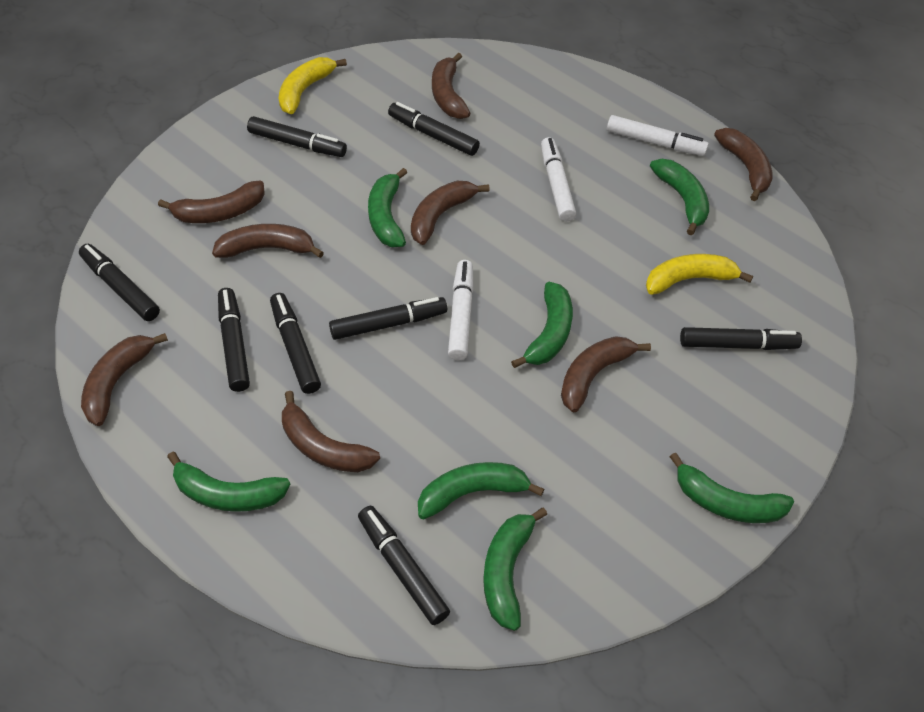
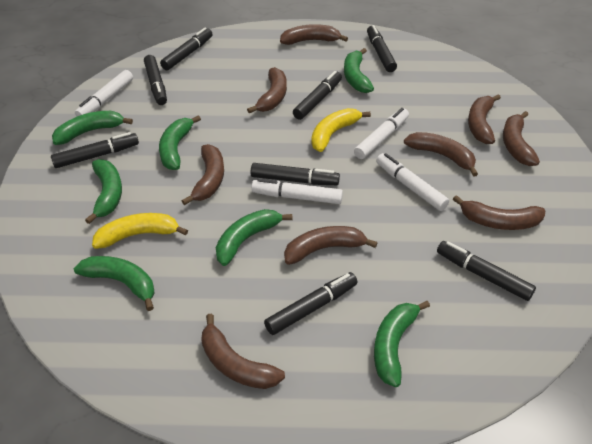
brown banana: 8 -> 9
white marker: 3 -> 4

